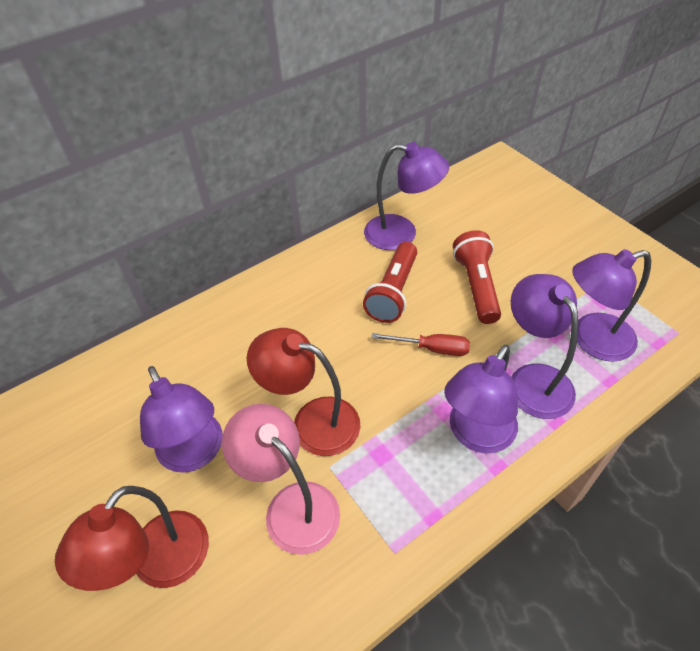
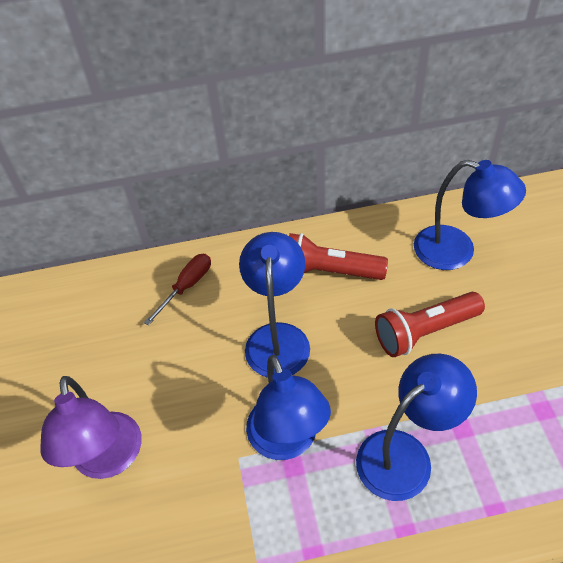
blue lamp: 0 -> 4
pink lamp: 1 -> 0
purple lamp: 5 -> 1
red lamp: 2 -> 0

